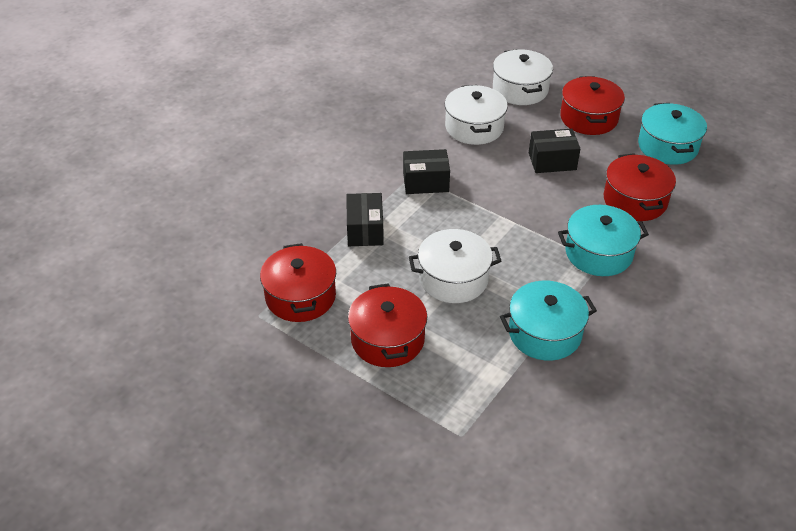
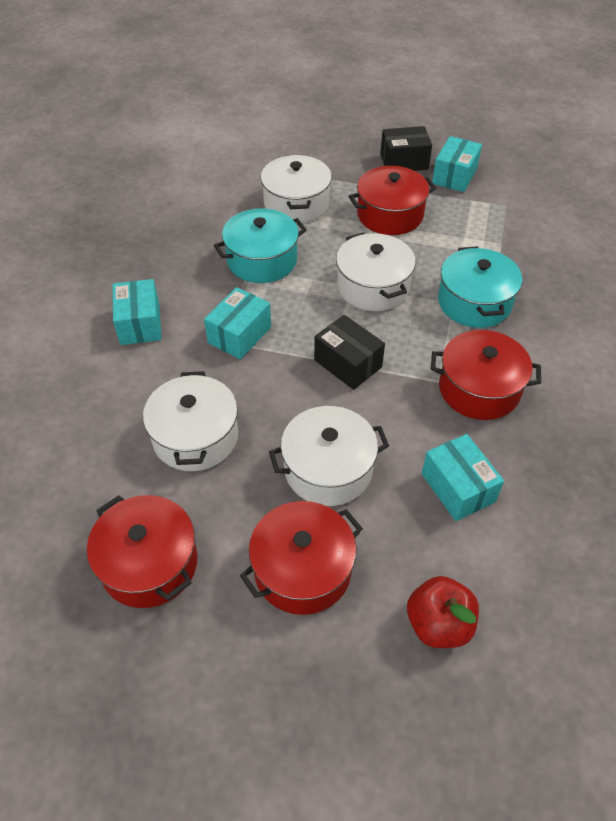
black box: 3 -> 2
red apple: 0 -> 1
turquoise box: 0 -> 4
turquoise pot: 3 -> 2
white pot: 3 -> 4

